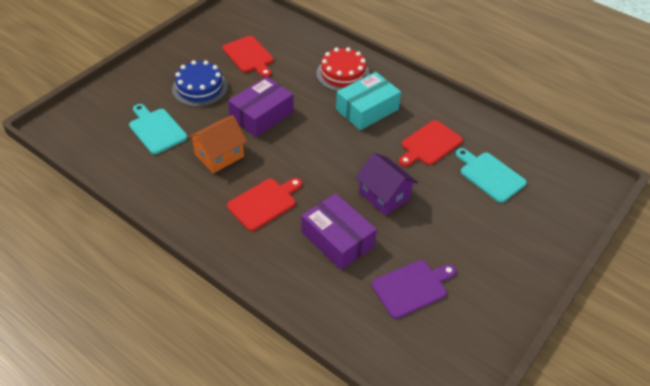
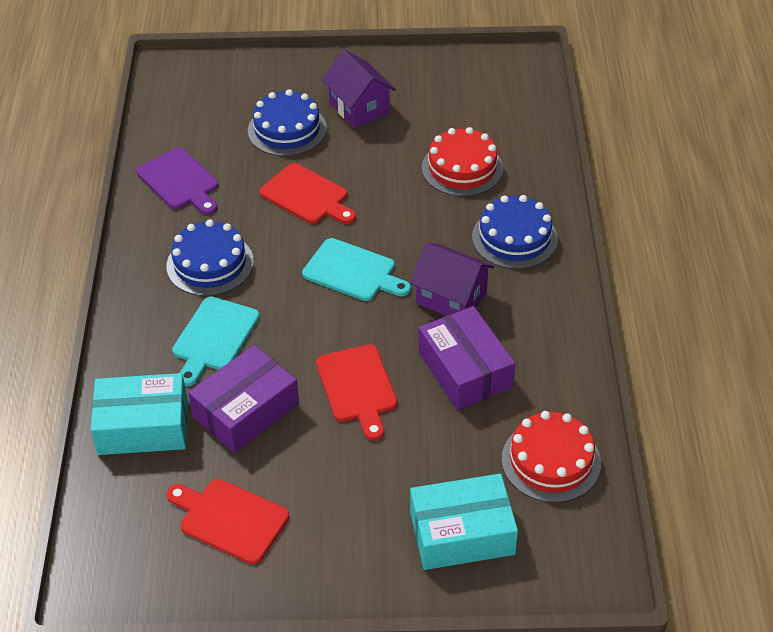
blue cake: 1 -> 3
orange house: 1 -> 0
purple house: 1 -> 2
red cake: 1 -> 2
turquoise box: 1 -> 2

